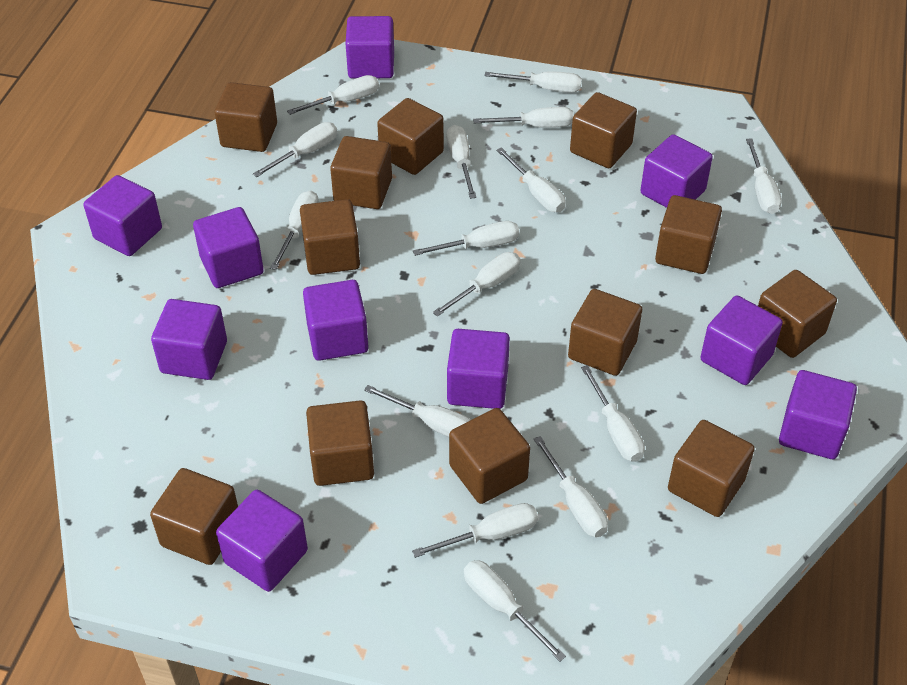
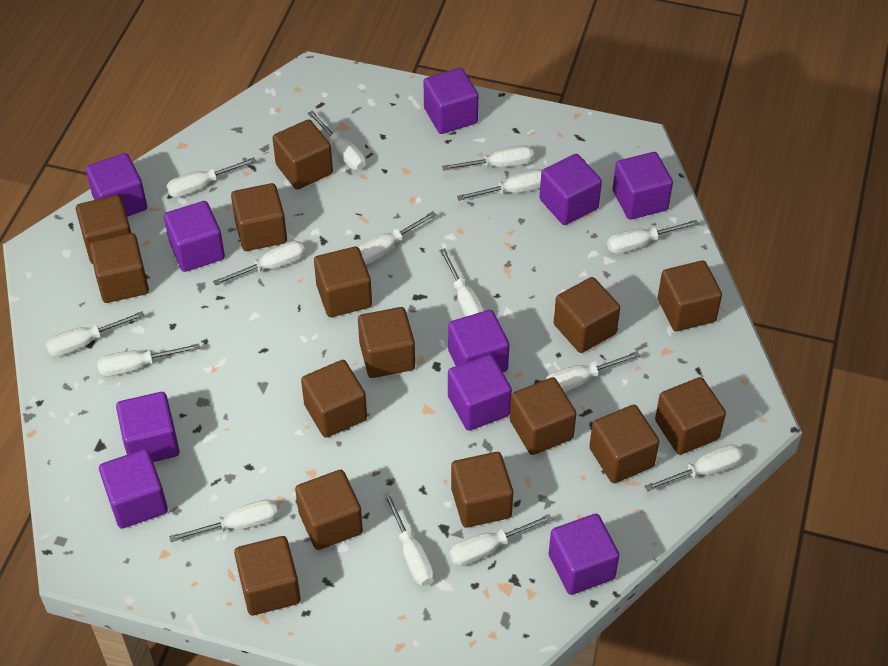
brown cube: 12 -> 15

